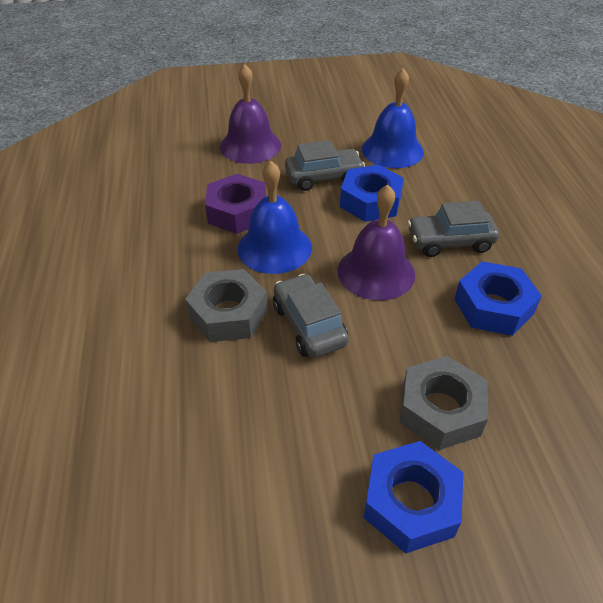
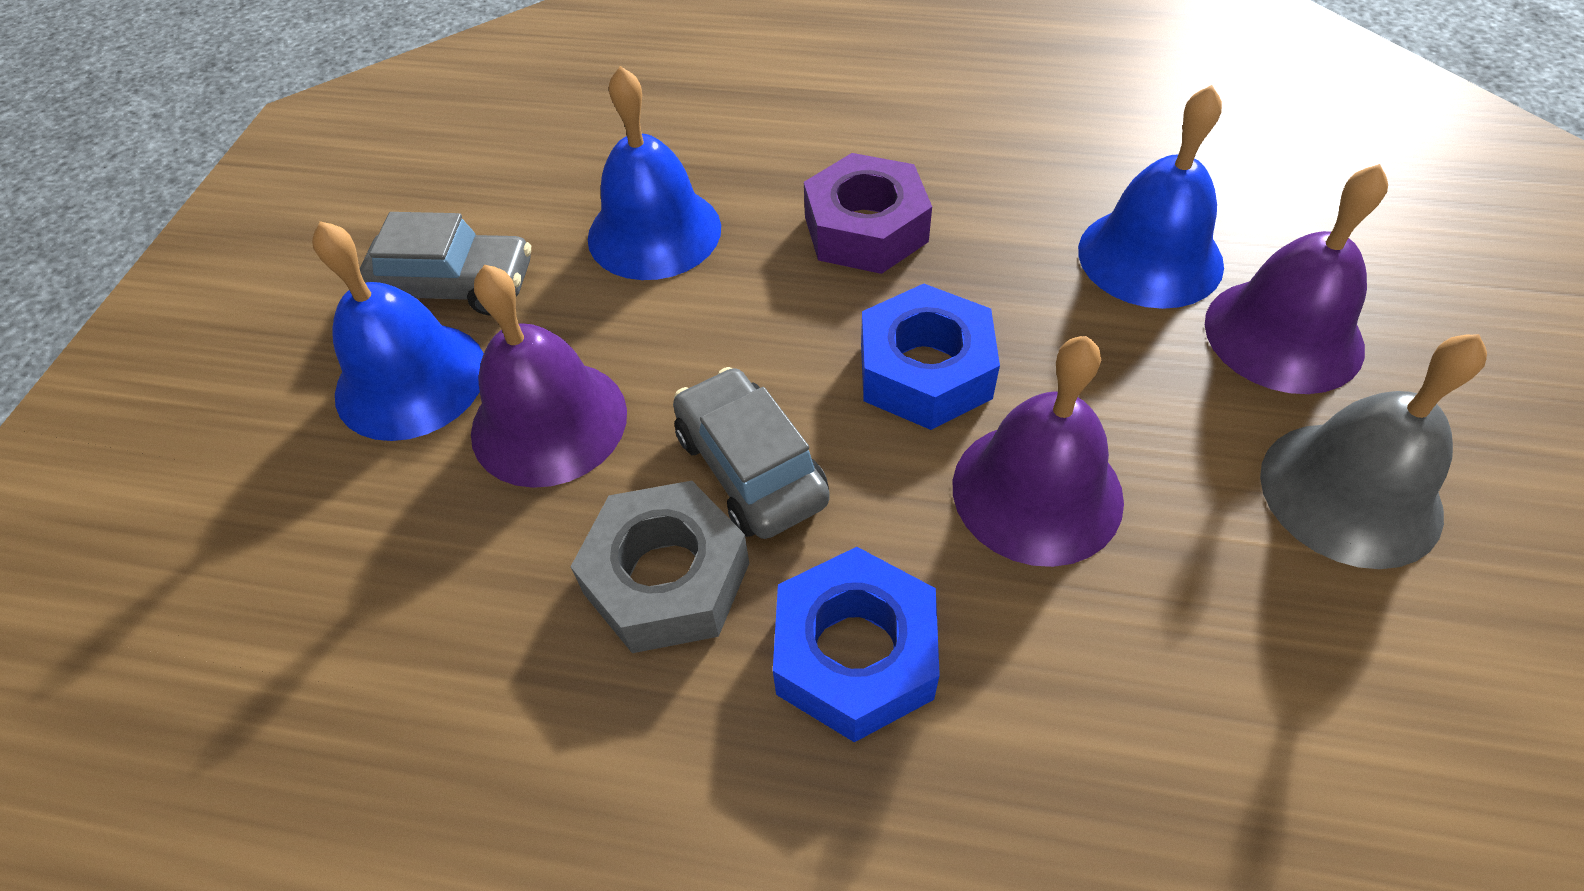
blue bell: 2 -> 3
blue nut: 3 -> 2
grey bell: 0 -> 1
grey car: 3 -> 2
grey nut: 2 -> 1
purple bell: 2 -> 3

